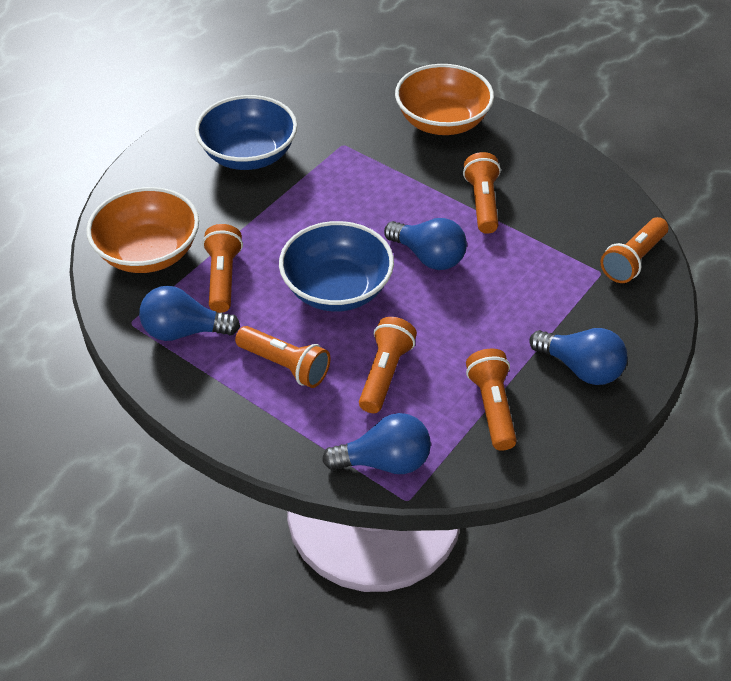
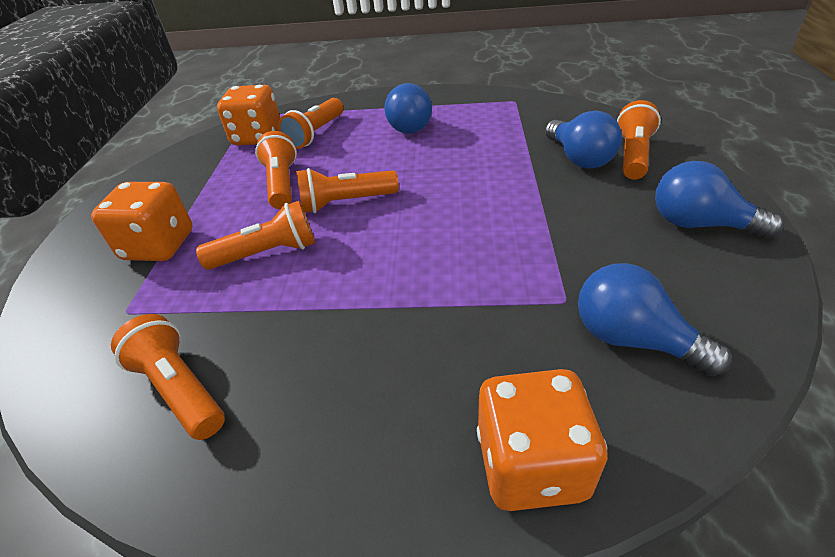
blue bowl: 2 -> 0
orange bowl: 2 -> 0
orange dice: 0 -> 3

